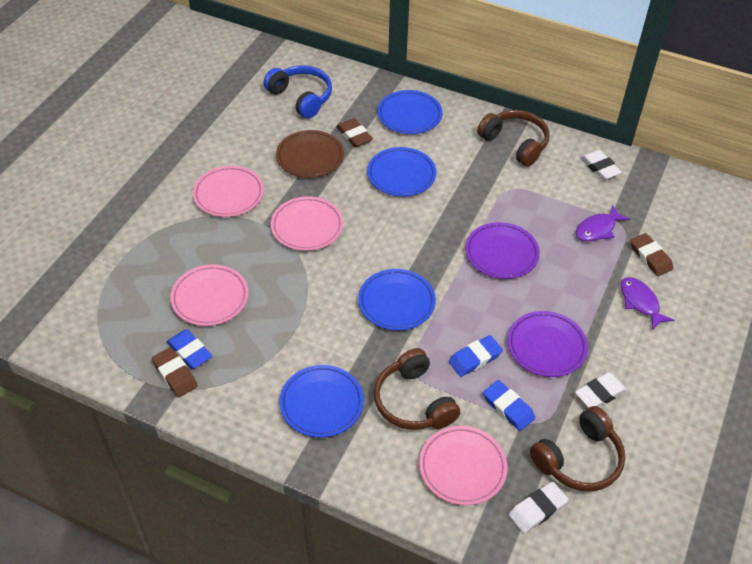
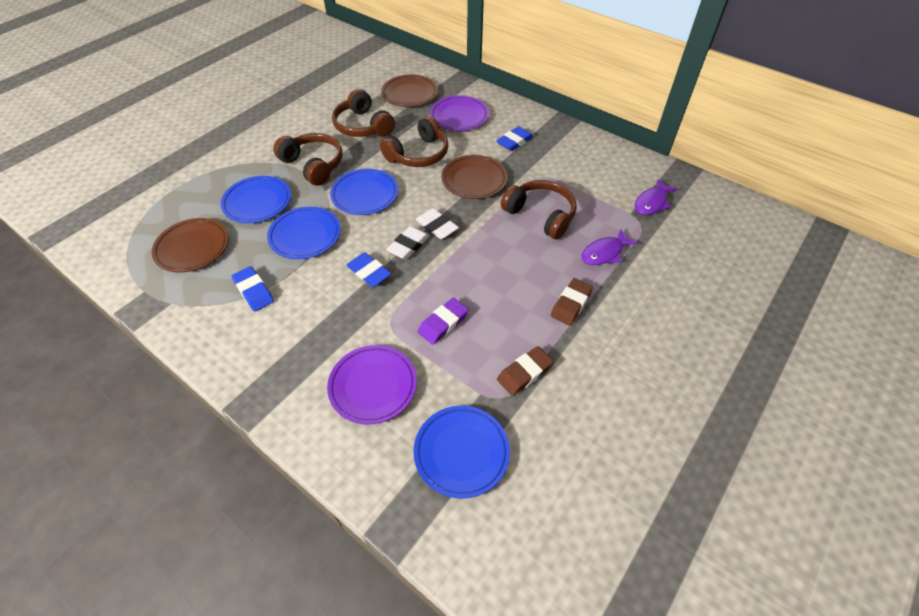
blue headphones: 1 -> 0
brown eraser: 3 -> 2
brown headphones: 3 -> 4
brown plate: 1 -> 3
pink plate: 4 -> 0
purple eraser: 0 -> 1
white eraser: 3 -> 2

